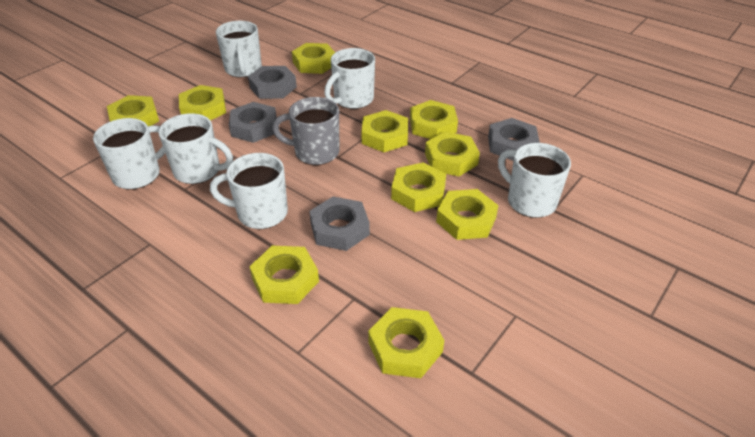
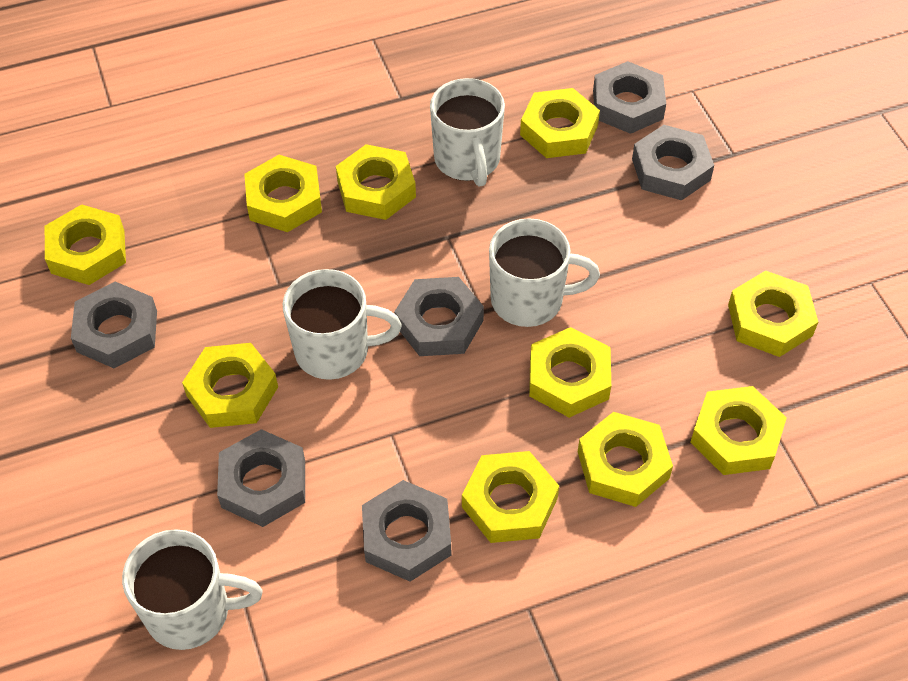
grey mug: 1 -> 0
grey nut: 4 -> 6
white mug: 6 -> 4

